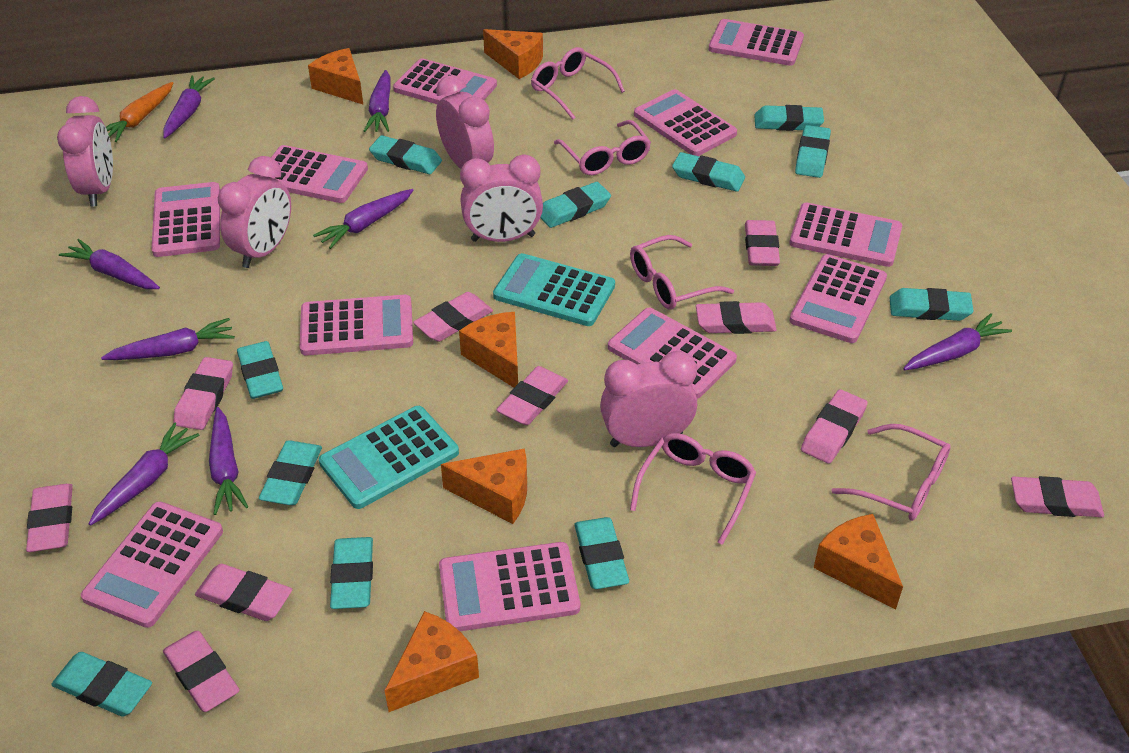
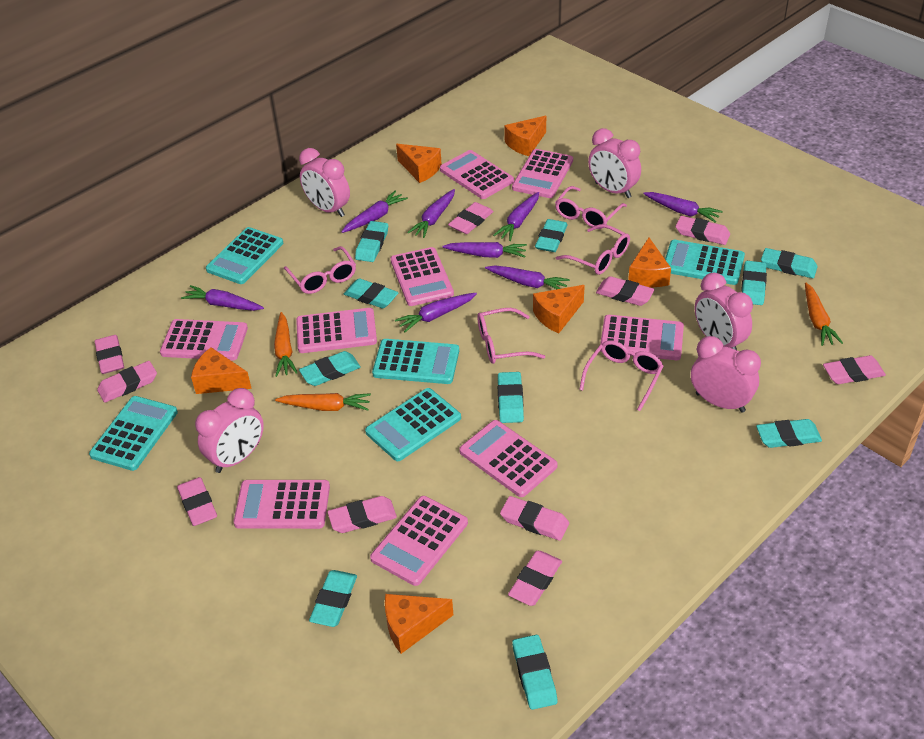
orange carrot: 1 -> 3
pink calculator: 11 -> 9
turquoise calculator: 2 -> 5
turquoise eraser: 11 -> 10

